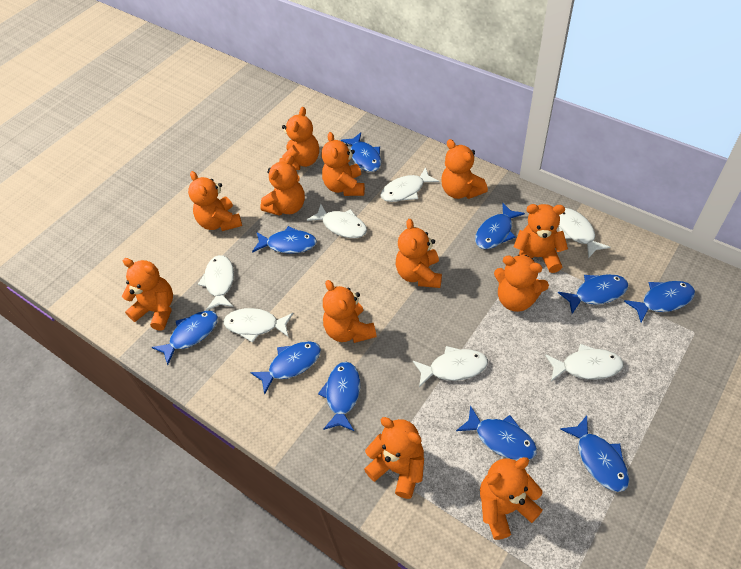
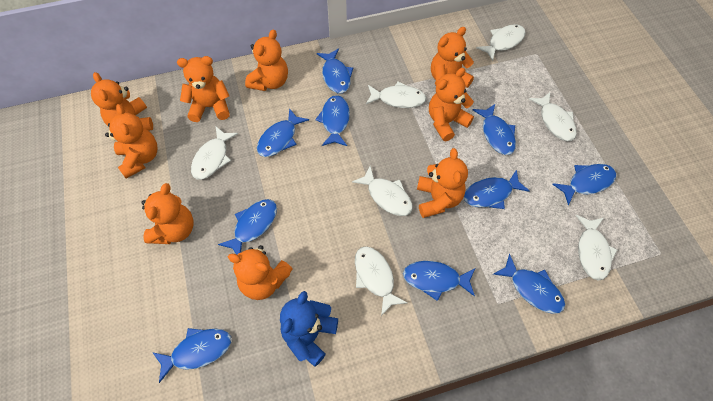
blue teddy bear: 0 -> 1
orange teddy bear: 12 -> 9

